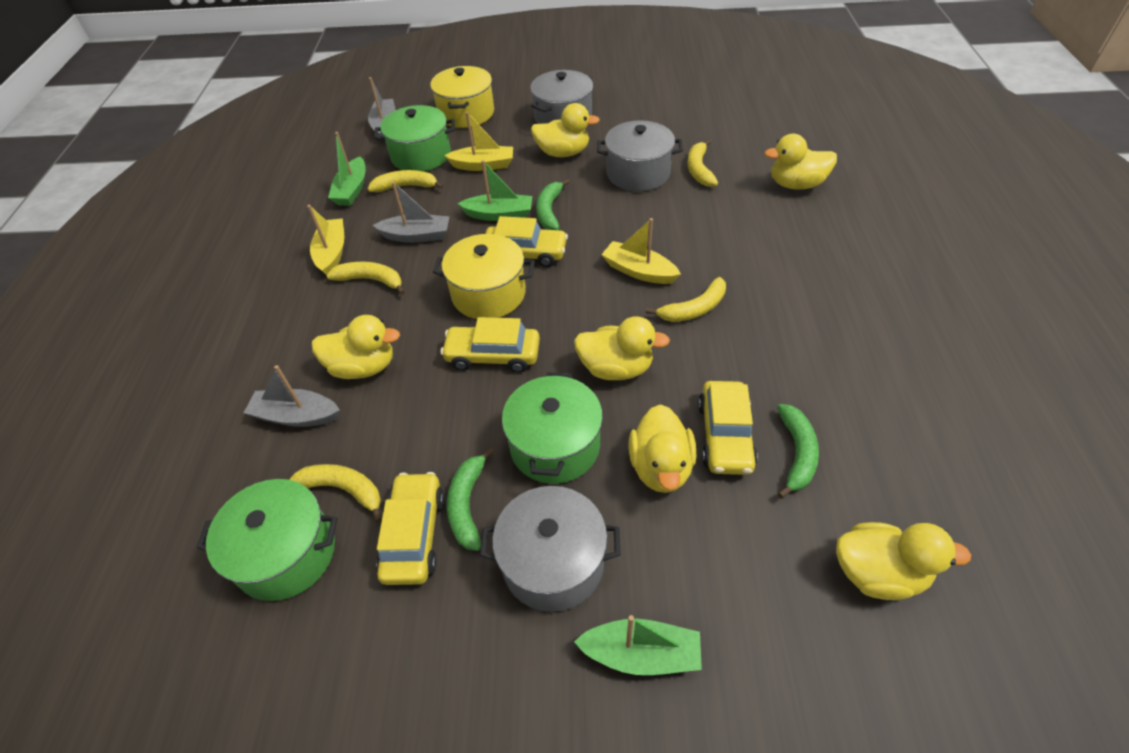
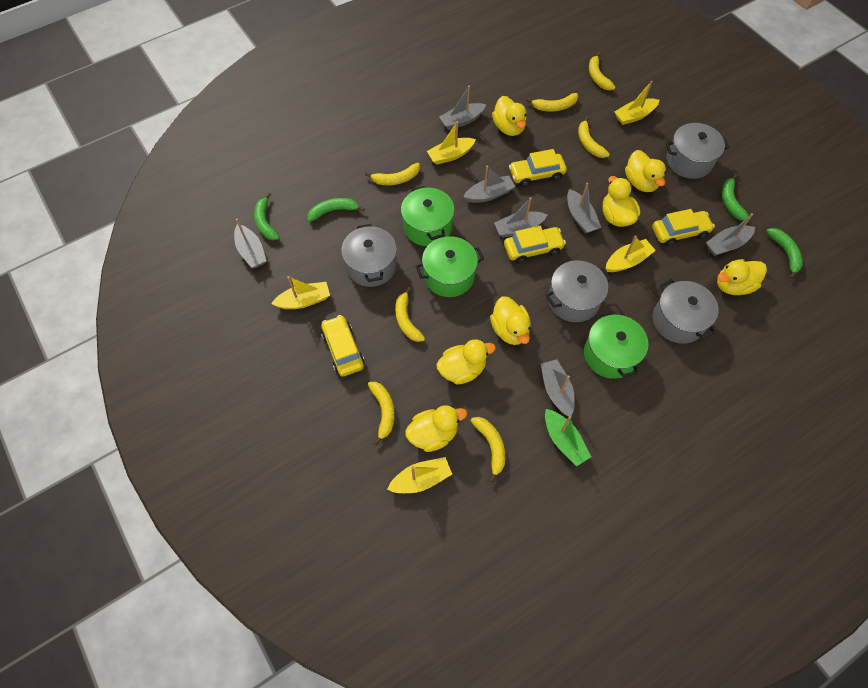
green banana: 3 -> 4
green boat: 3 -> 1
grey boat: 3 -> 7
grey pot: 3 -> 4
yellow banana: 5 -> 7
yellow boat: 3 -> 5
yellow duck: 6 -> 7
yellow pot: 2 -> 0

